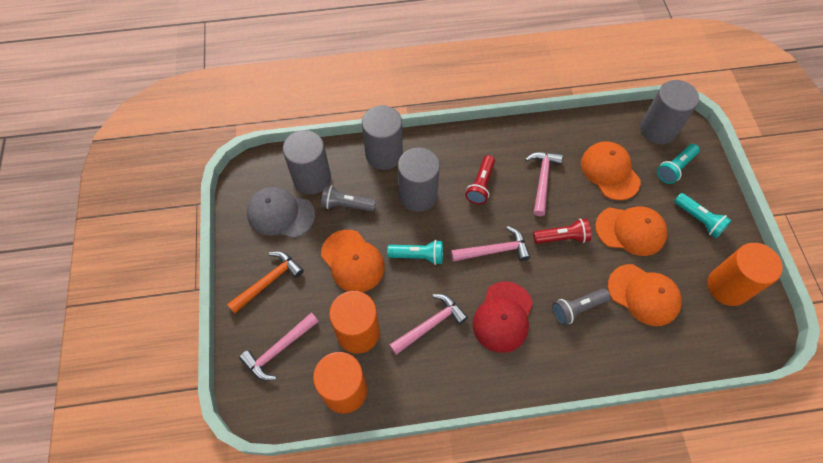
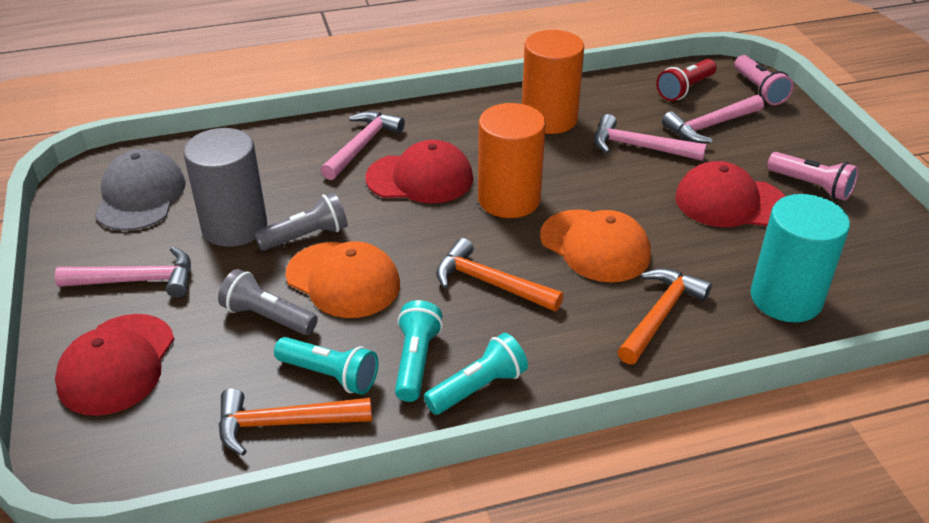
grey cylinder: 4 -> 1
orange cap: 4 -> 2
orange cylinder: 3 -> 2
orange hammer: 1 -> 3
pink flashlight: 0 -> 2
red cap: 1 -> 3
red flashlight: 2 -> 1
turquoise cylinder: 0 -> 1

